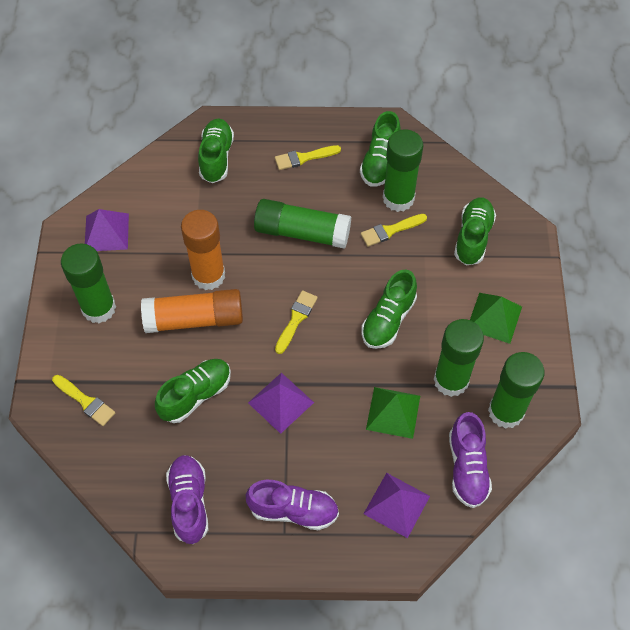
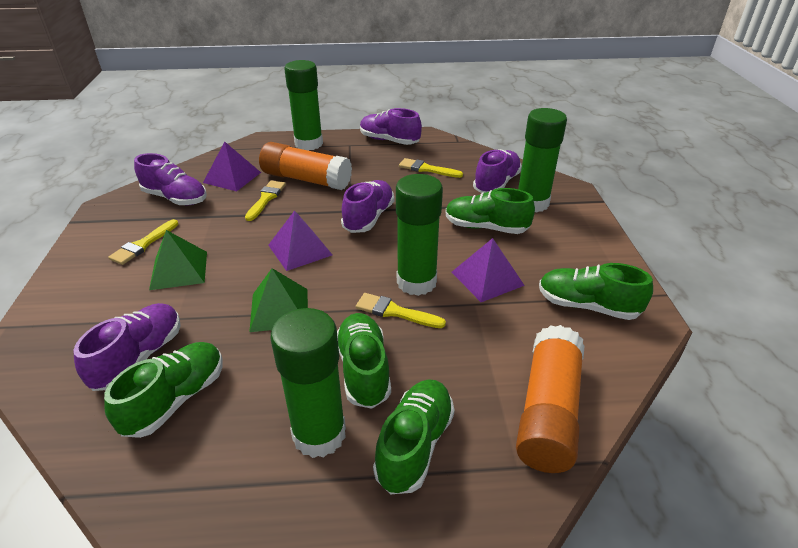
green glue stick: 5 -> 4
purple shoe: 3 -> 5

